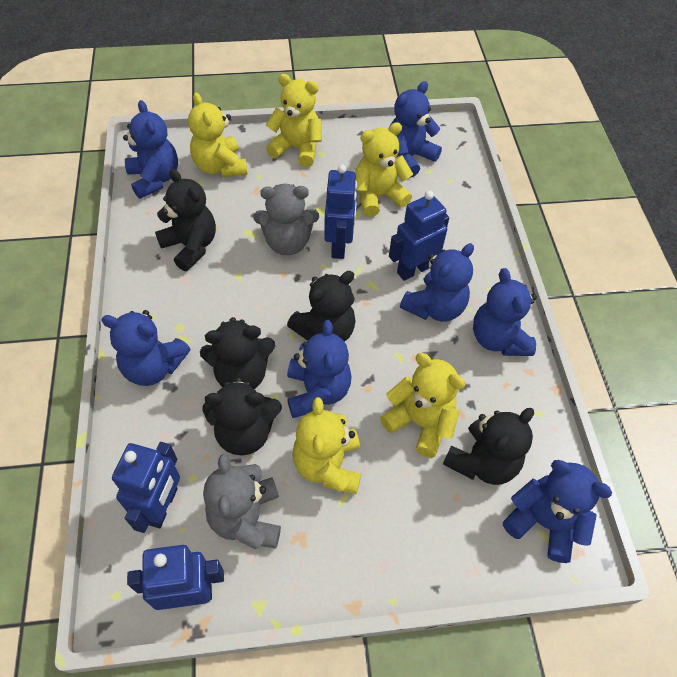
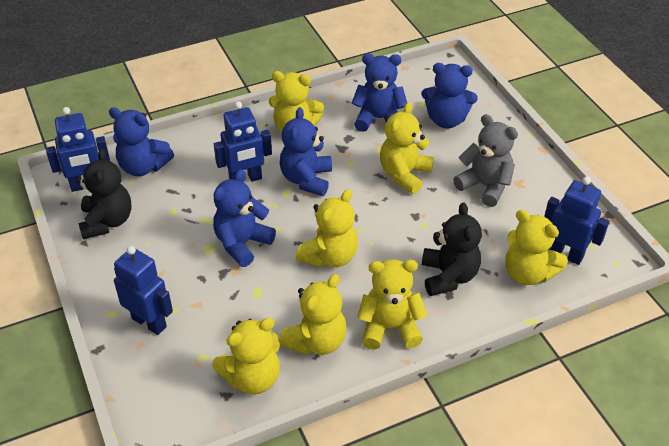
black teddy bear: 5 -> 2
blue teddy bear: 7 -> 5
grey teddy bear: 2 -> 1
yellow teddy bear: 5 -> 7

